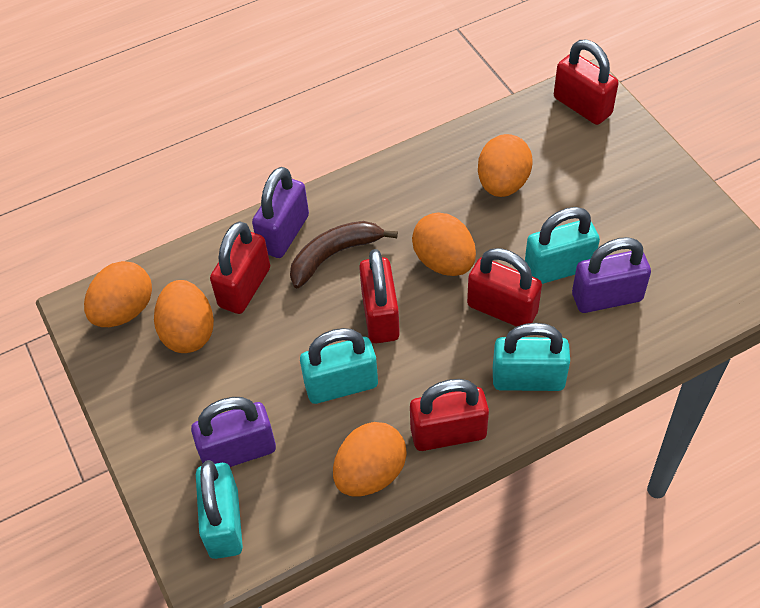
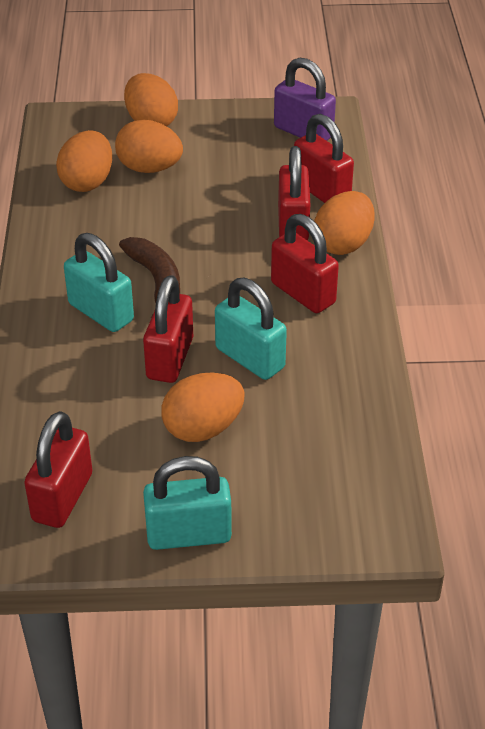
purple padlock: 3 -> 1
turquoise padlock: 4 -> 3

